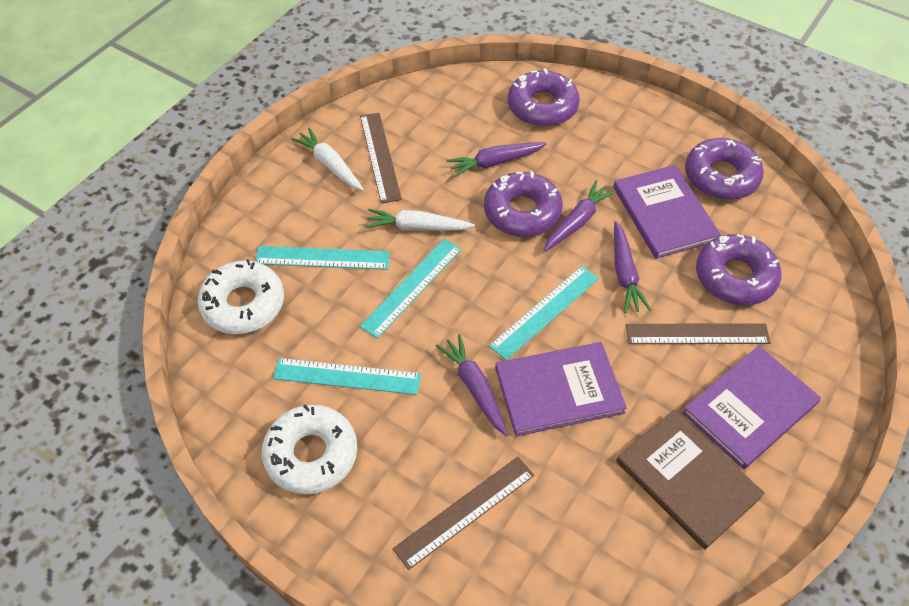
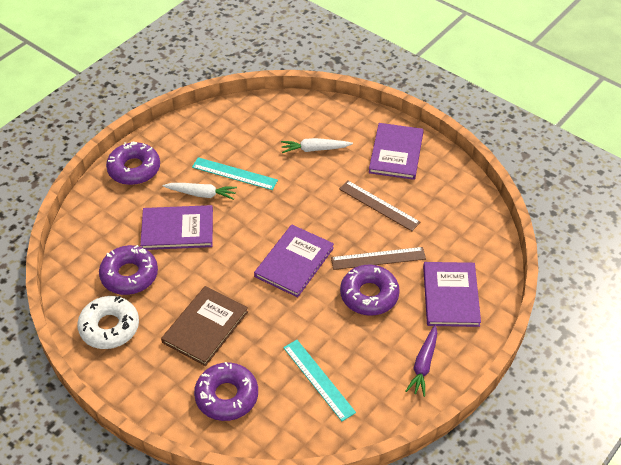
brown ruler: 3 -> 2
purple book: 3 -> 4
purple carrot: 4 -> 1
turquoise ruler: 4 -> 2
white donut: 2 -> 1

